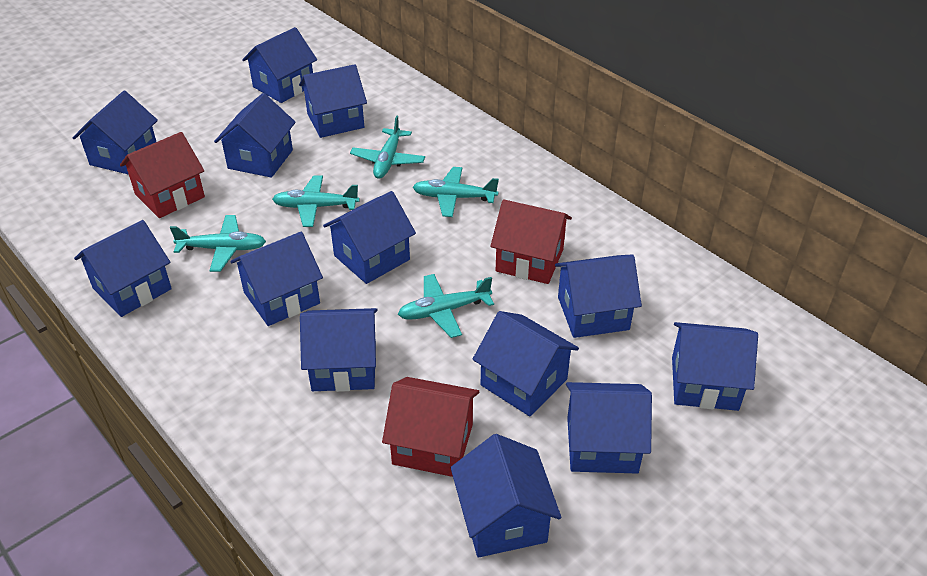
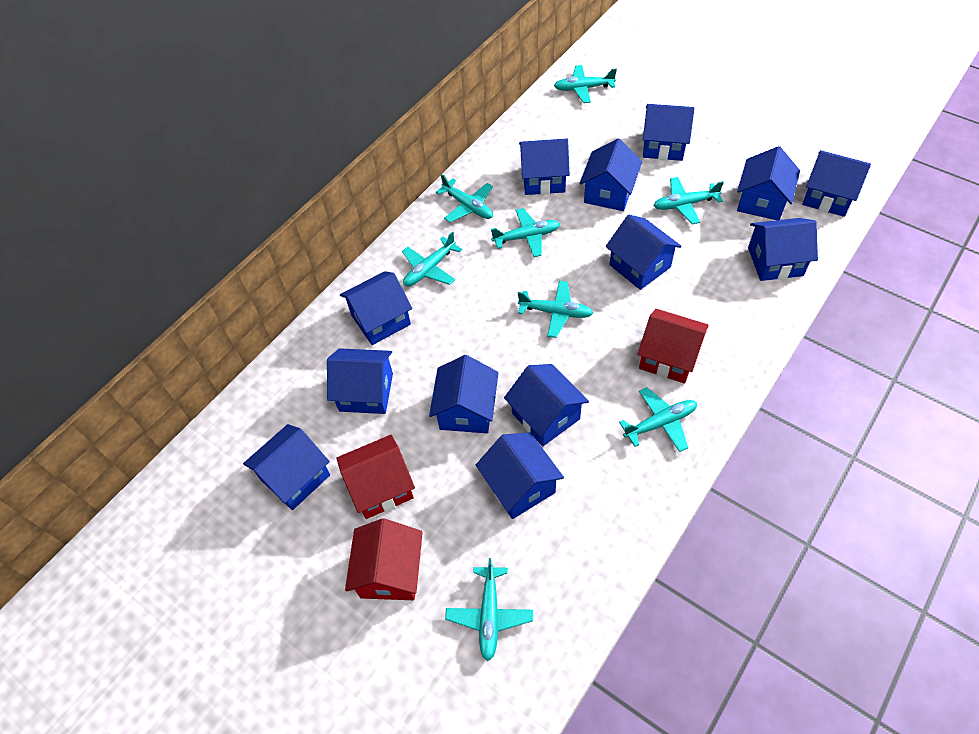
turquoise plane: 5 -> 8

